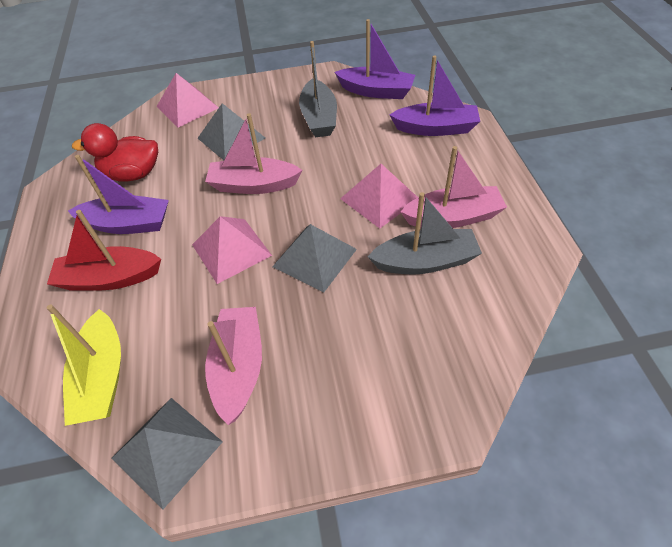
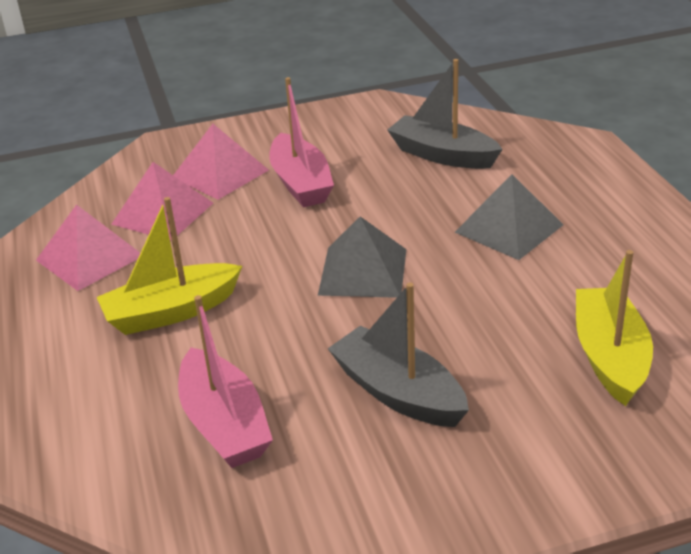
grey pyramid: 3 -> 2
pink boat: 3 -> 2
purple boat: 3 -> 0
red boat: 1 -> 0
red duck: 1 -> 0
yellow boat: 1 -> 2

